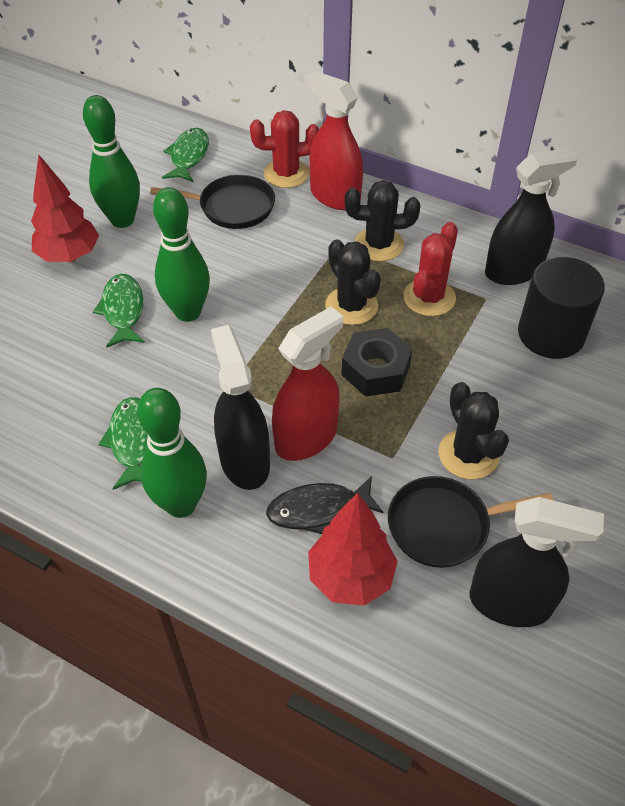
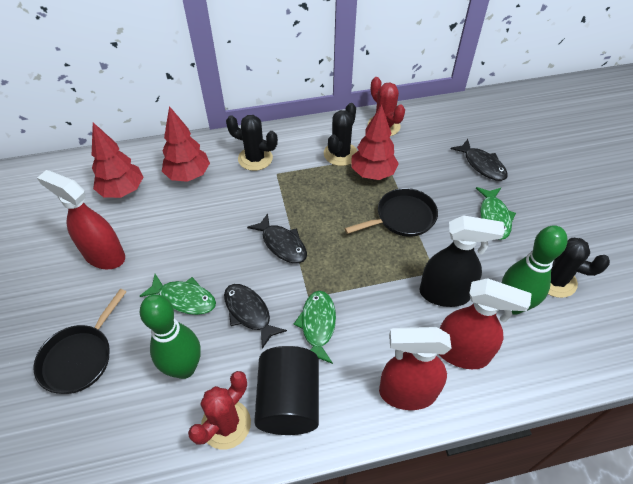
black fish: 1 -> 3
black nut: 1 -> 0
black spray bottle: 3 -> 1
green bowling pin: 3 -> 2
red spray bottle: 2 -> 3
red tree: 2 -> 3

